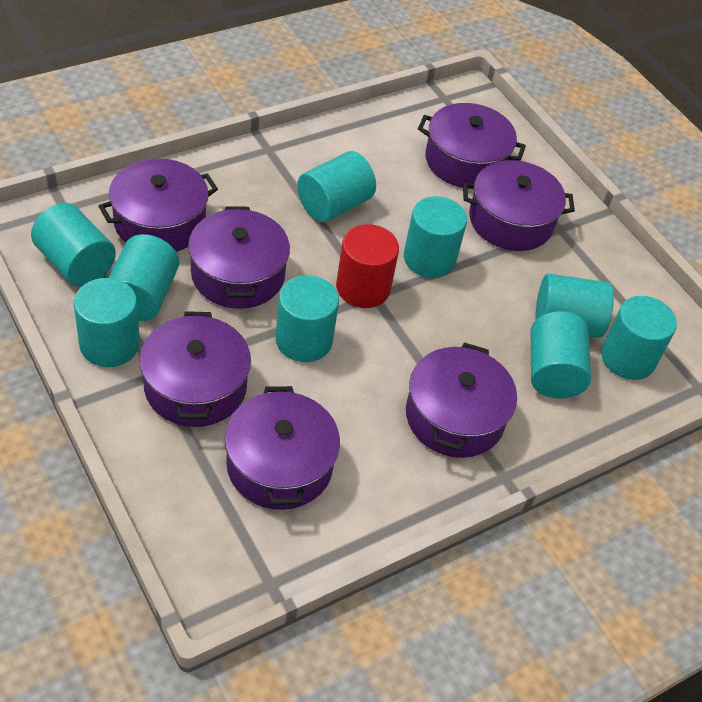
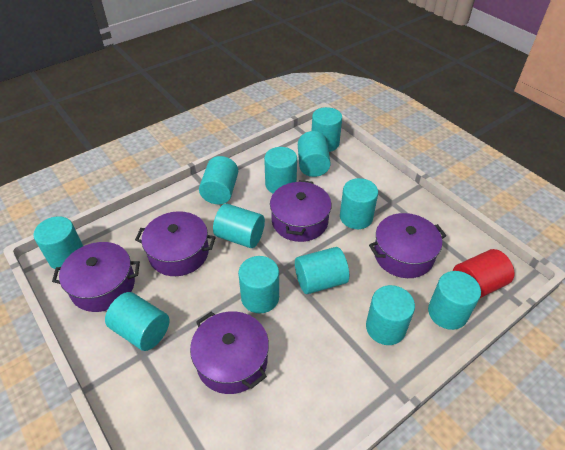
purple pot: 7 -> 5
turquoise cylinder: 9 -> 12

